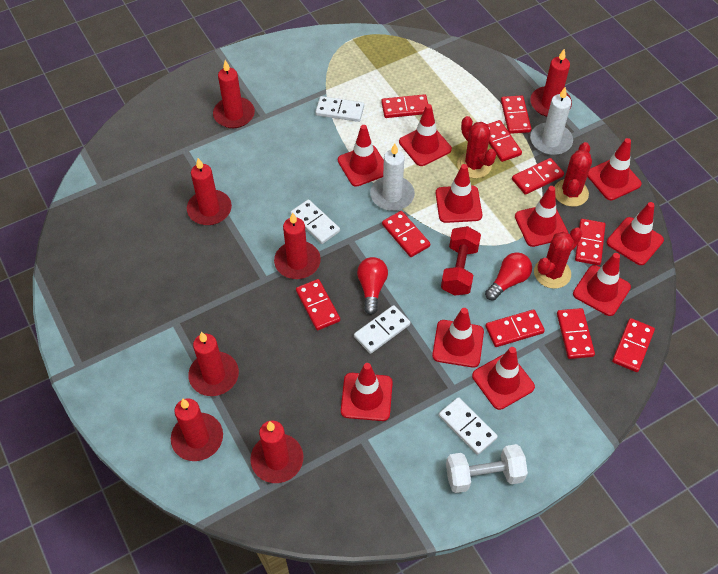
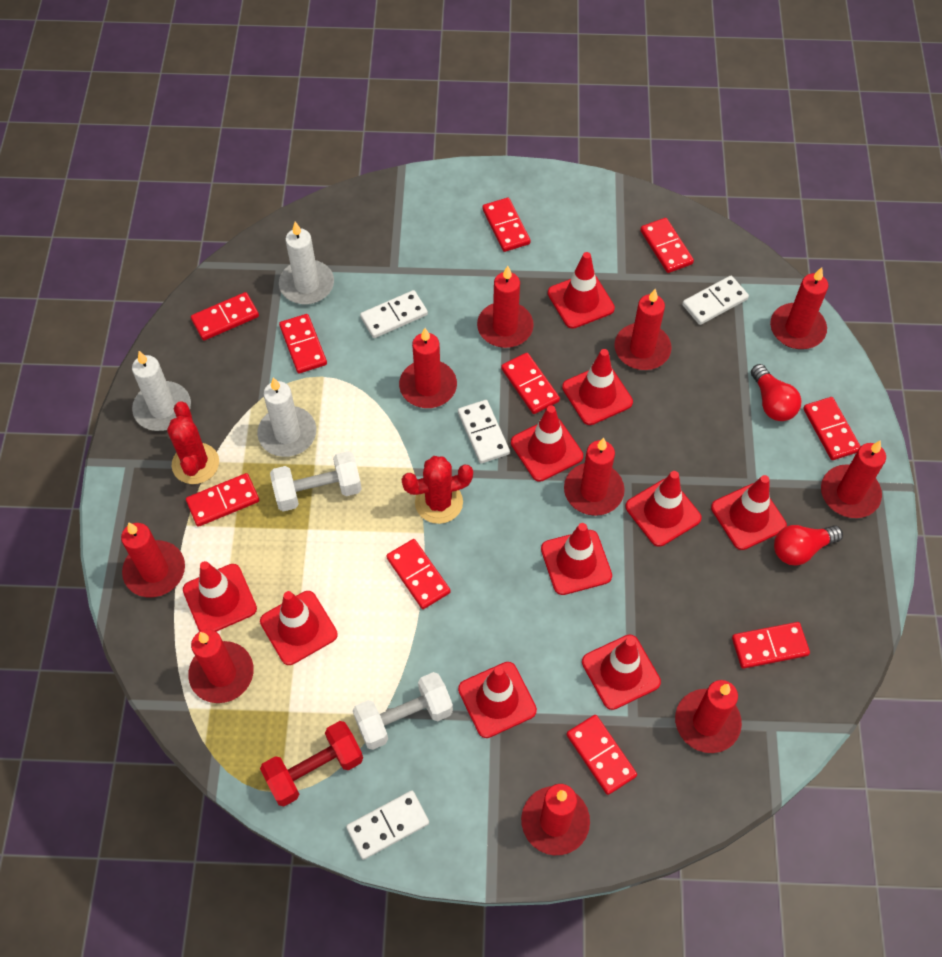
red cactus: 3 -> 2
red candle: 7 -> 10
white candle: 2 -> 3
white dumbbell: 1 -> 2

